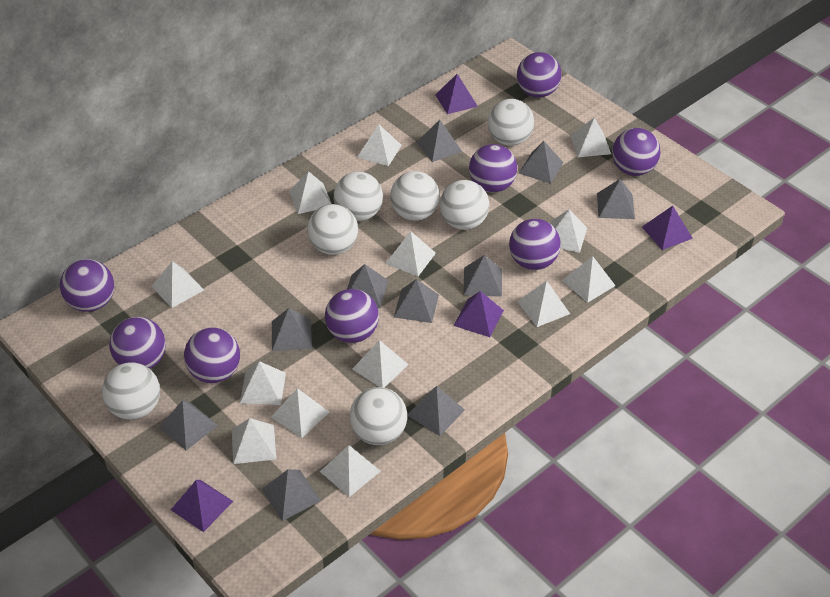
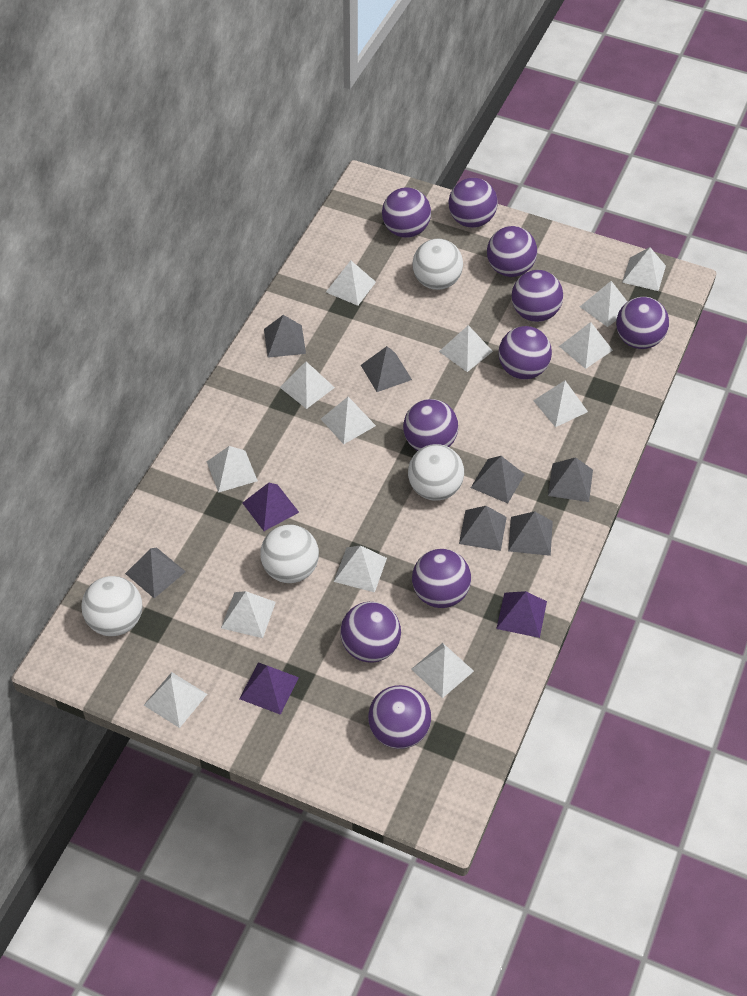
grey pyramid: 10 -> 7
purple ball: 8 -> 10
purple pyramid: 4 -> 3
white ball: 7 -> 4

